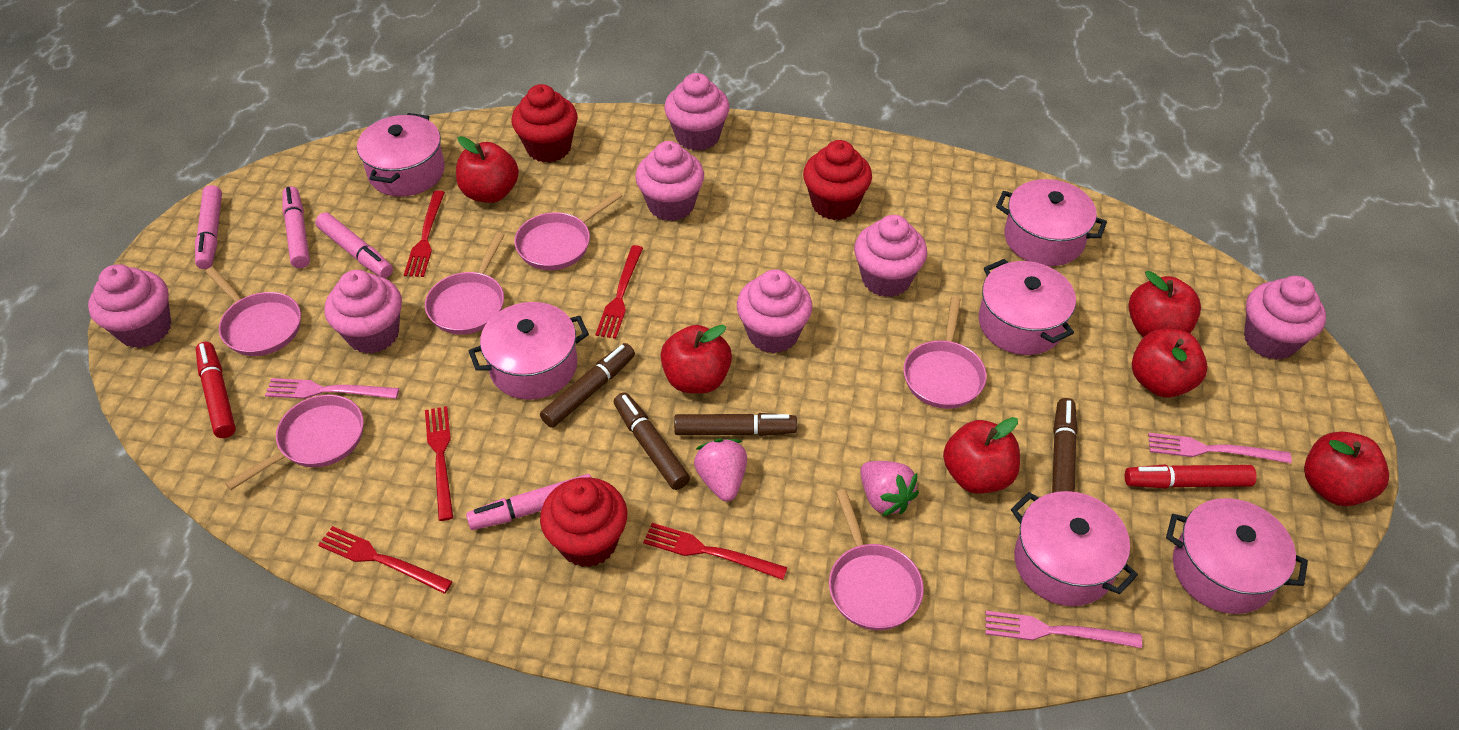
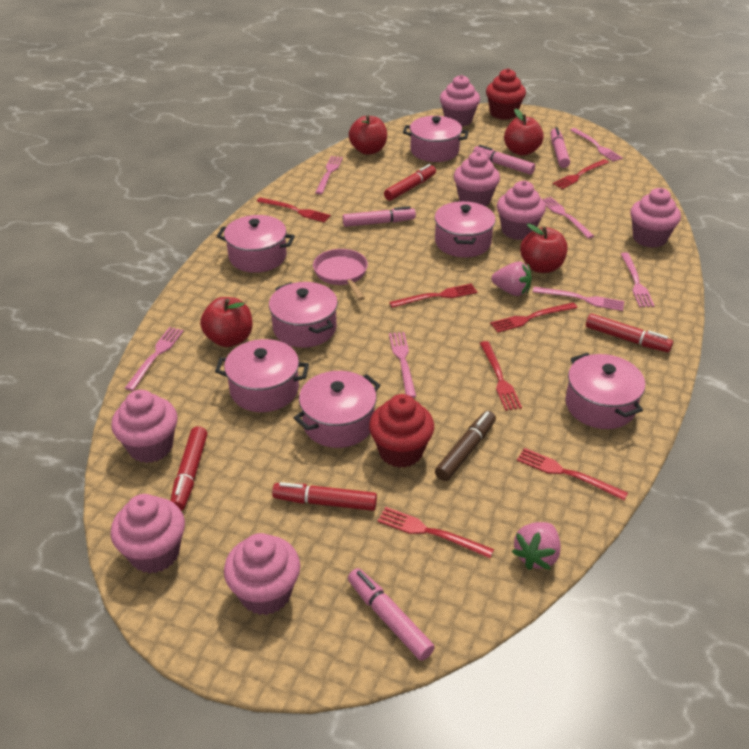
brown marker: 4 -> 1
pink fork: 3 -> 7
pink pan: 6 -> 1
pink pot: 6 -> 7
red apple: 6 -> 4
red cupcake: 3 -> 2
red fork: 5 -> 7
red marker: 2 -> 4

